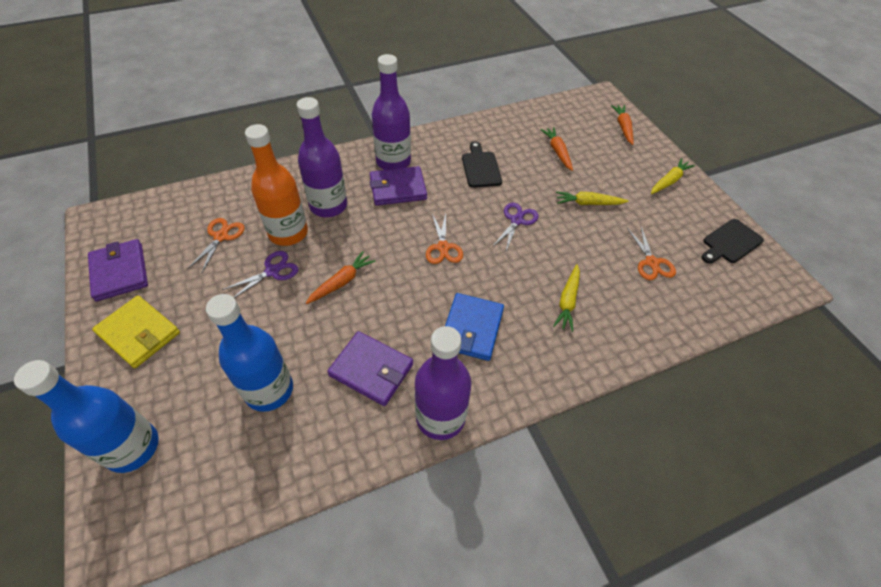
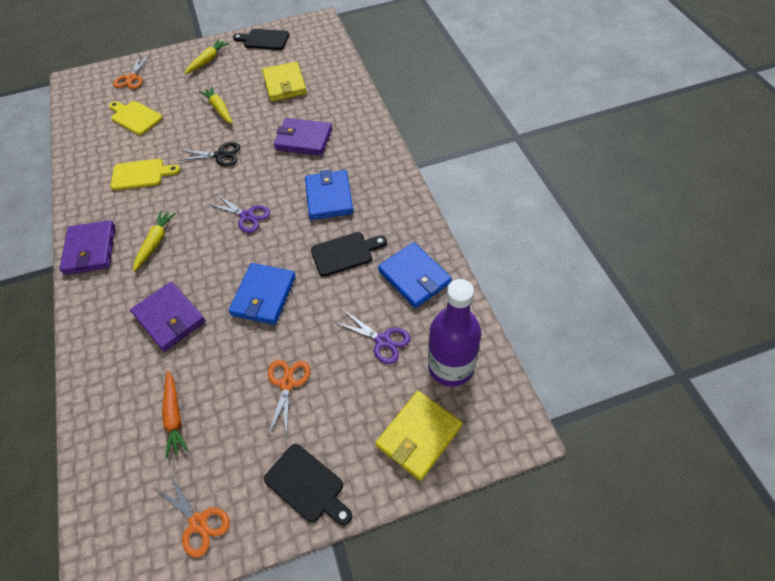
black cutting board: 2 -> 3
black scissors: 0 -> 1
blue bottle: 2 -> 0
blue wallet: 1 -> 3
orange bottle: 1 -> 0
orange carrot: 3 -> 1
purple bottle: 3 -> 1
yellow cutting board: 0 -> 2
yellow wallet: 1 -> 2

